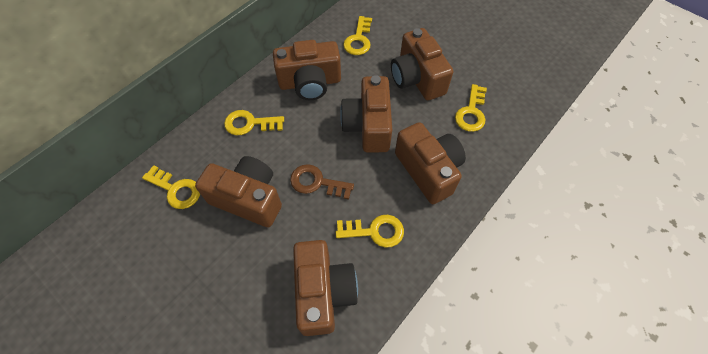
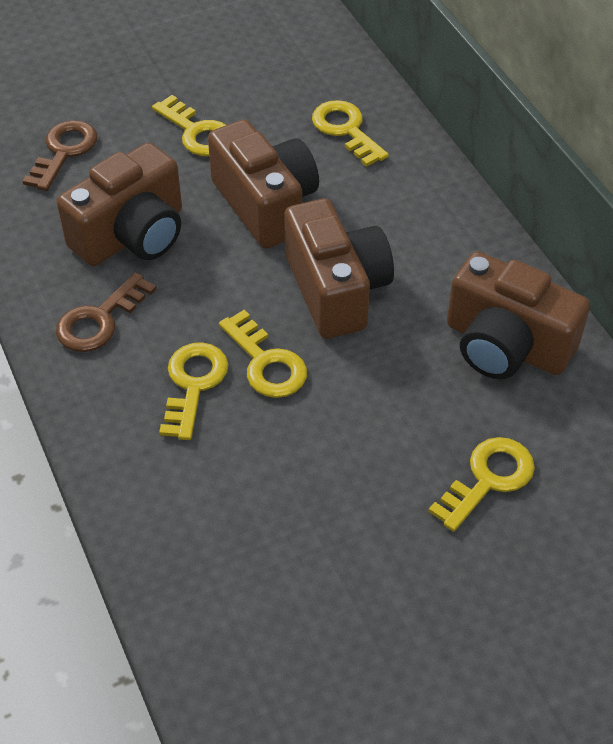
brown camera: 6 -> 4
brown key: 1 -> 2

